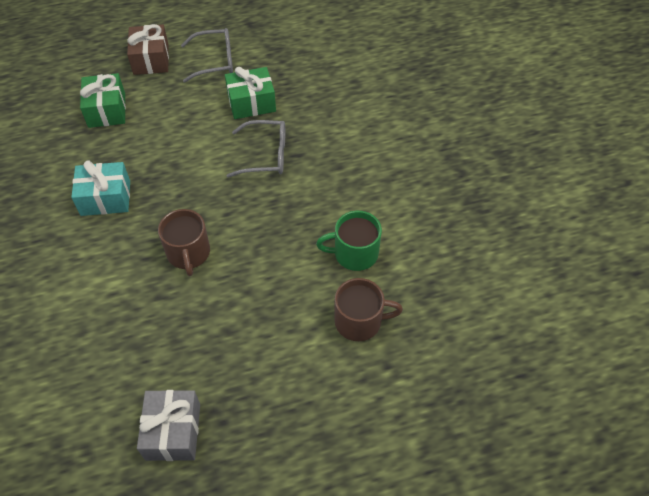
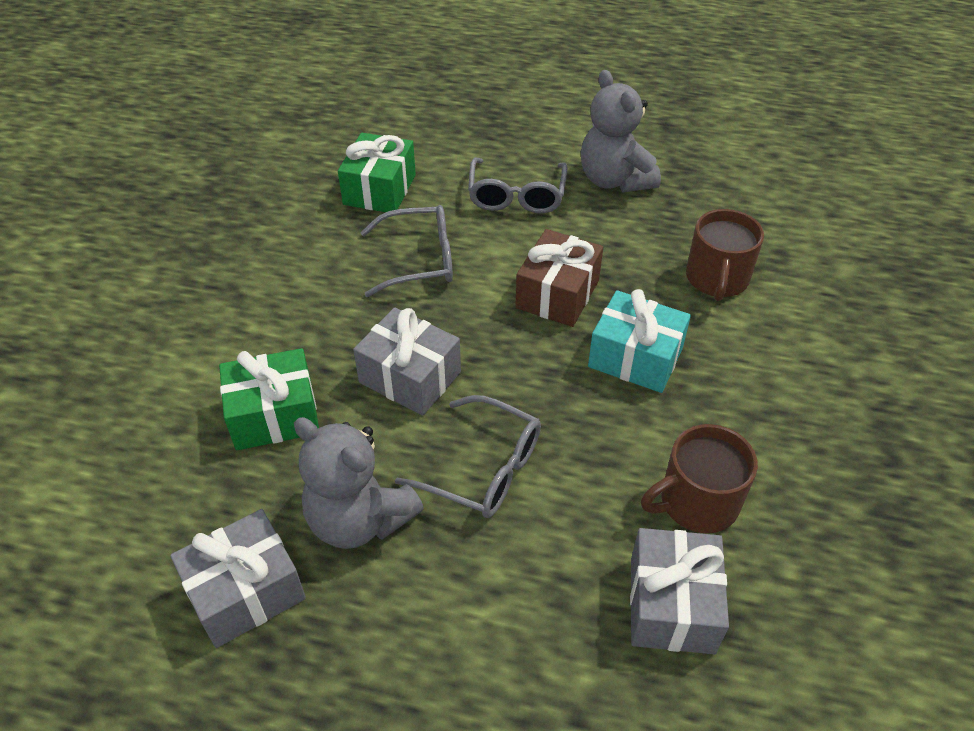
green mug: 1 -> 0
grey gift: 1 -> 3
grey glasses: 2 -> 3
grey teddy bear: 0 -> 2

